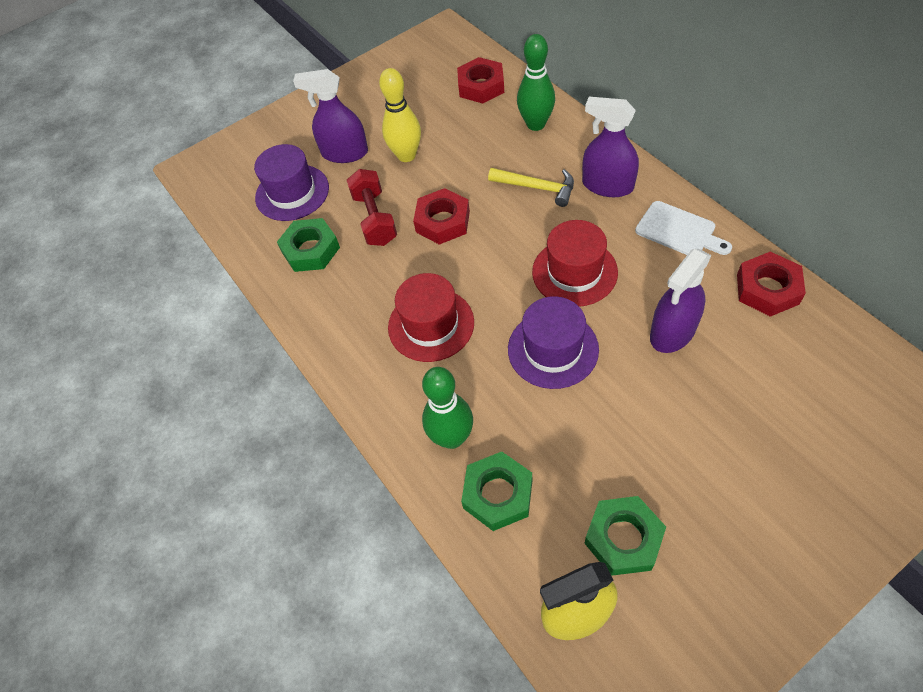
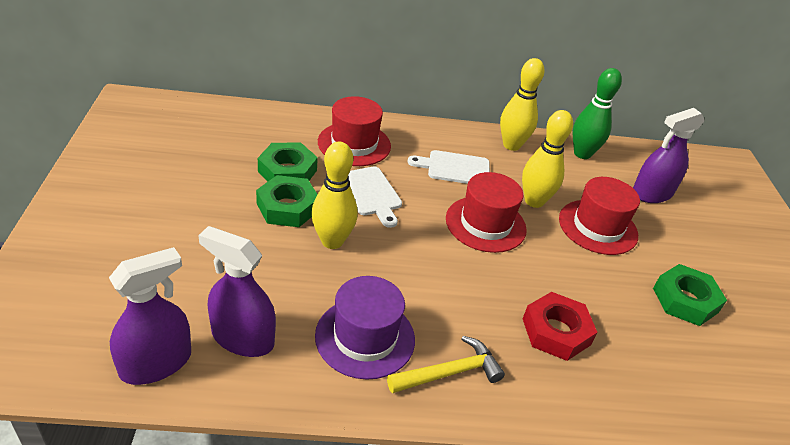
green bowling pin: 2 -> 1
purple hat: 2 -> 1
red dumbbell: 1 -> 0
red hat: 2 -> 3
red nut: 3 -> 1
white cutting board: 1 -> 2
yellow bowling pin: 1 -> 3
yellow spray bottle: 1 -> 0

